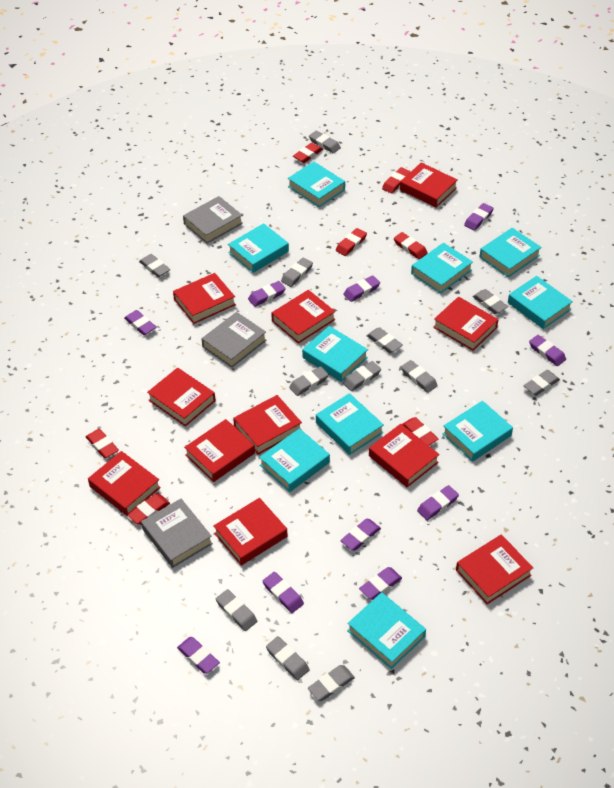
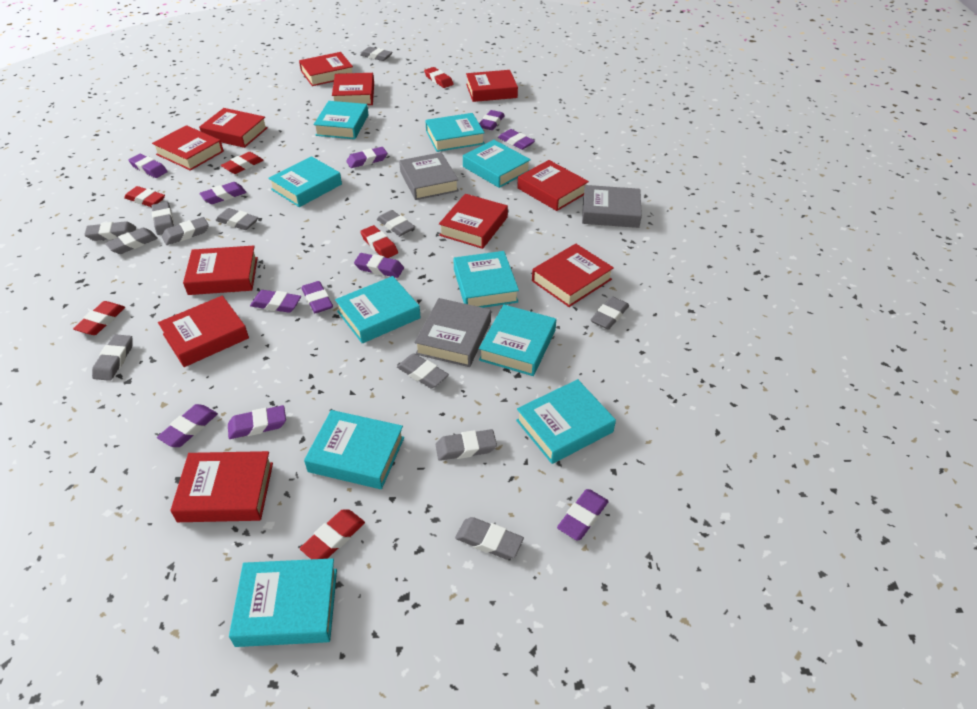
purple eraser: 10 -> 11
red eraser: 7 -> 6

